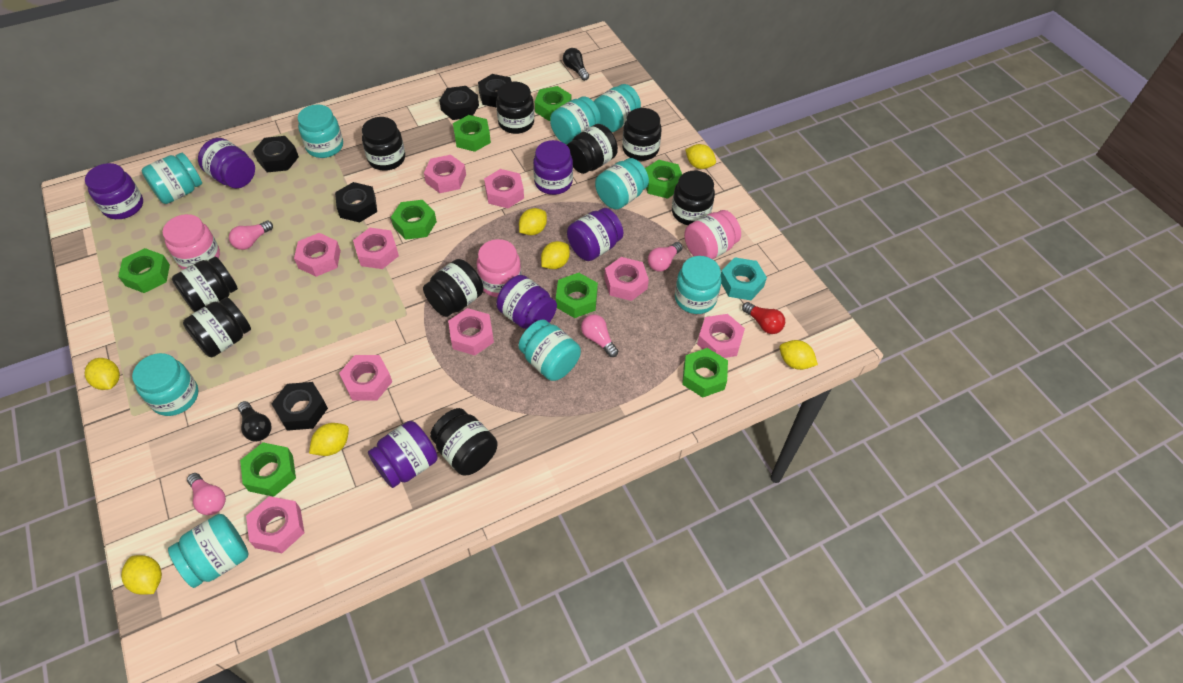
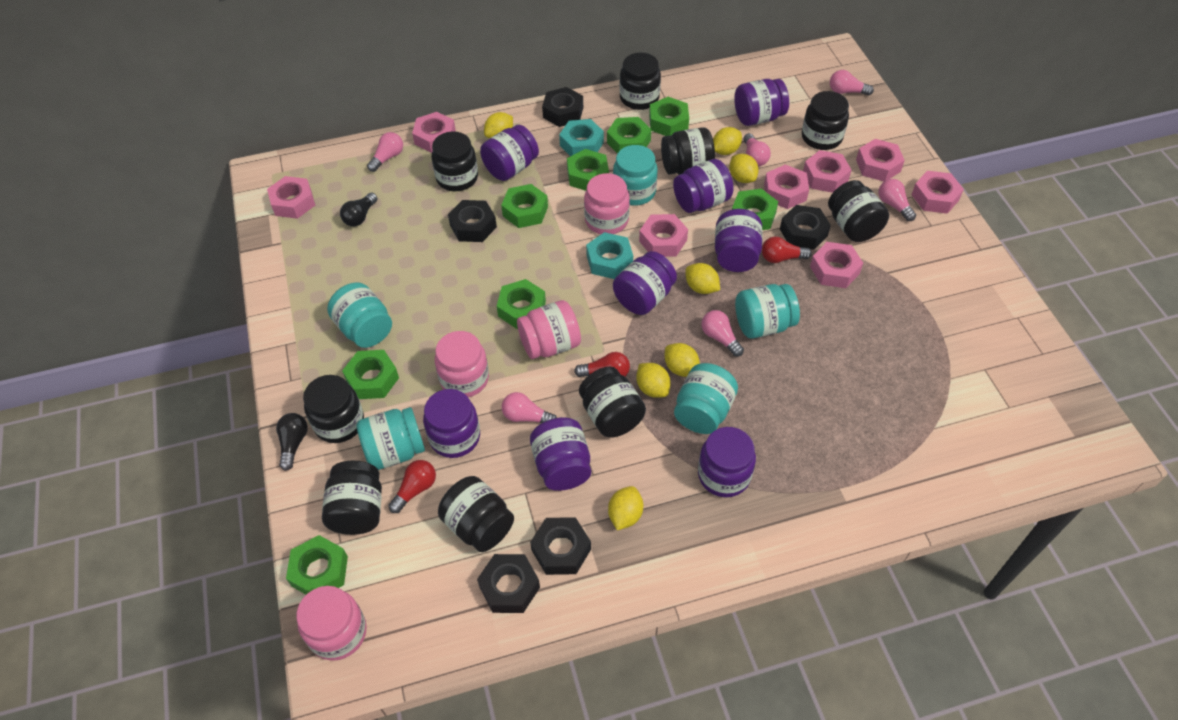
pink jar: 3 -> 4
pink light bulb: 4 -> 6
pink nut: 9 -> 8
purple jar: 6 -> 8
red light bulb: 1 -> 3
turquoise jar: 9 -> 5
turquoise nut: 1 -> 2

